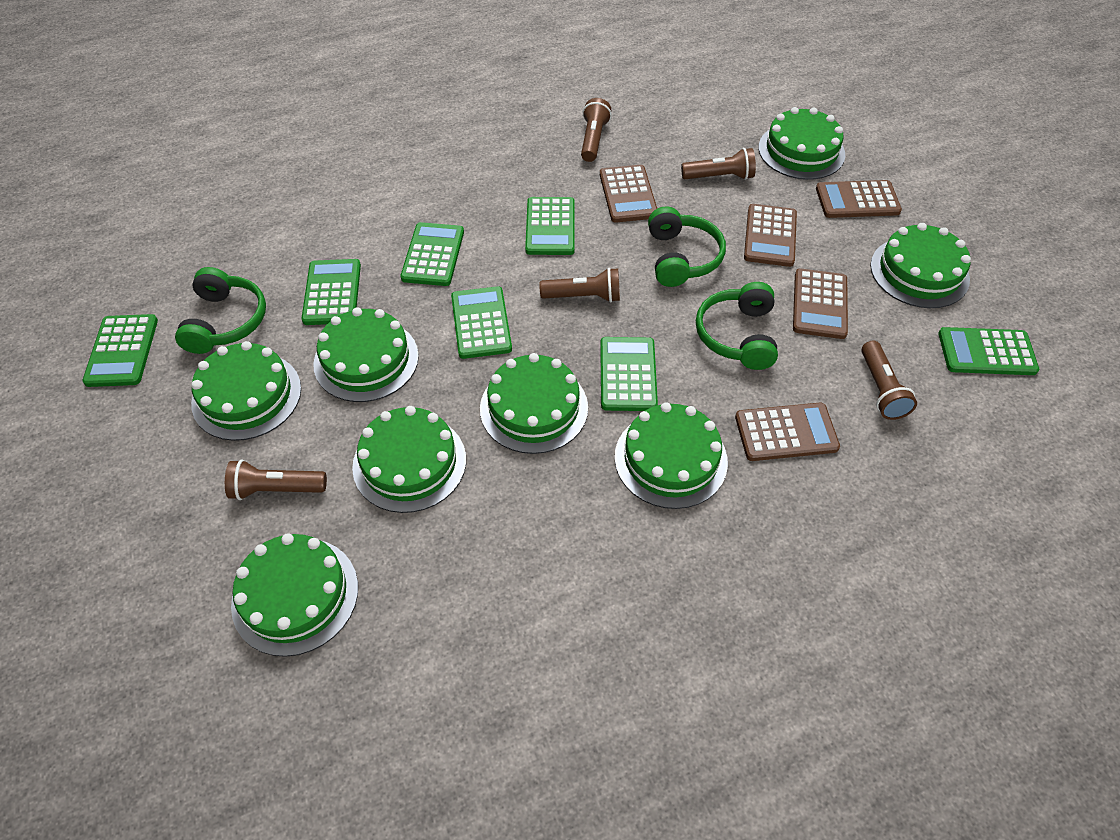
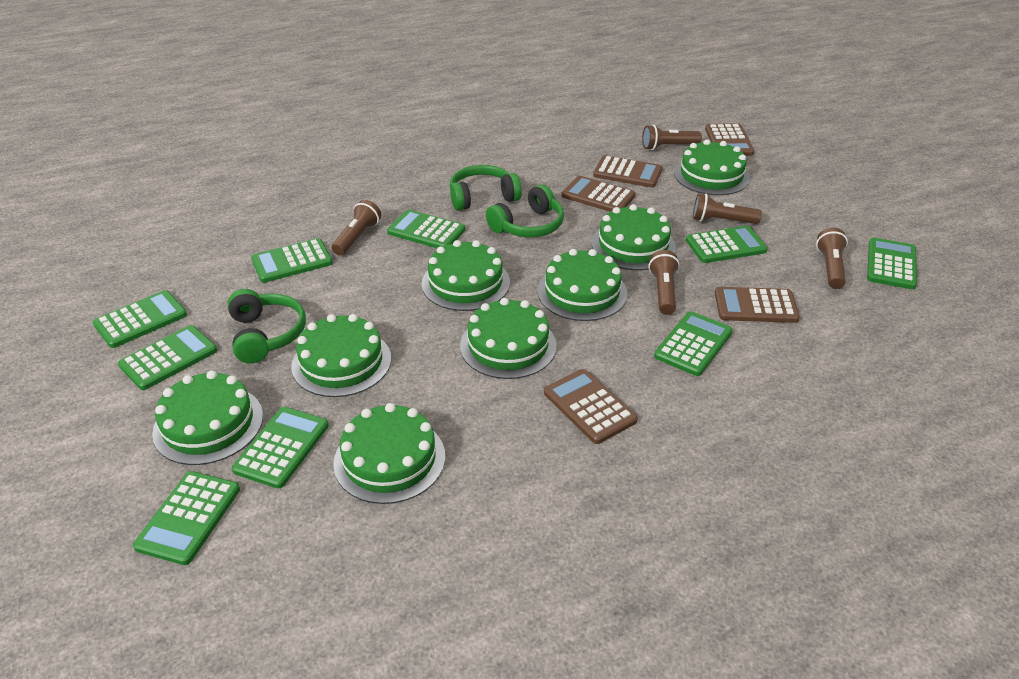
green calculator: 7 -> 9

